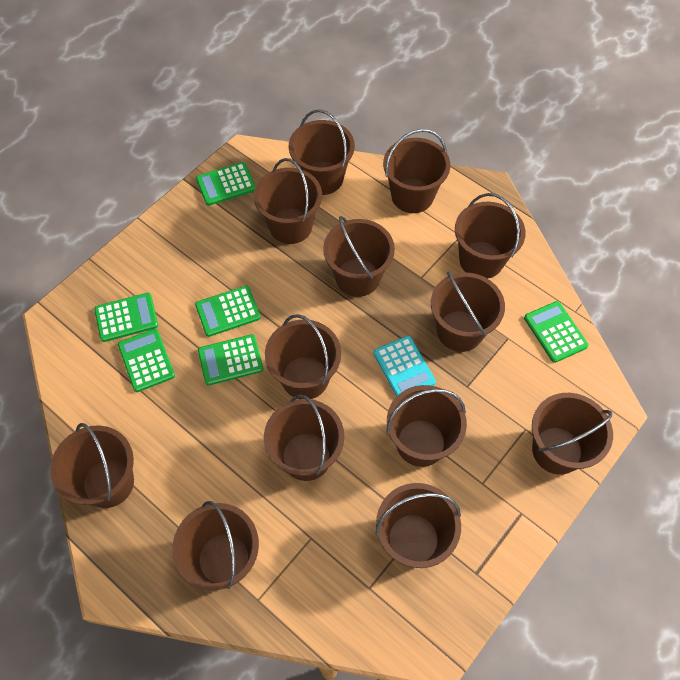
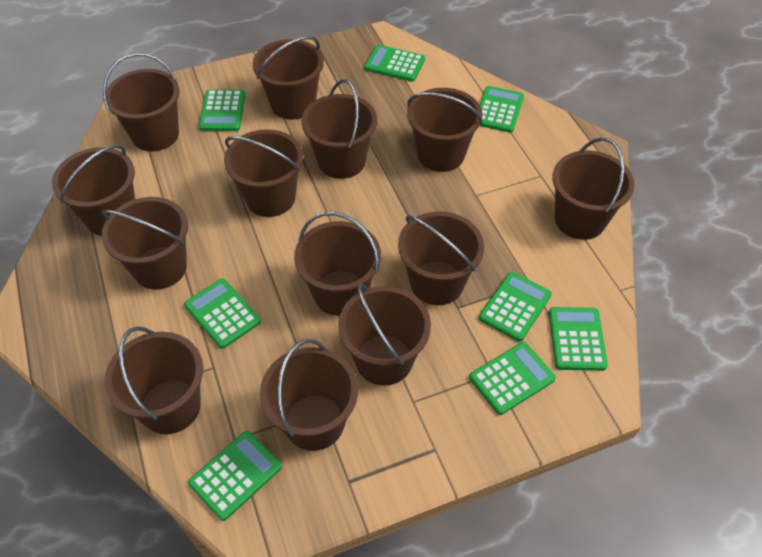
green calculator: 6 -> 8
turquoise calculator: 1 -> 0

